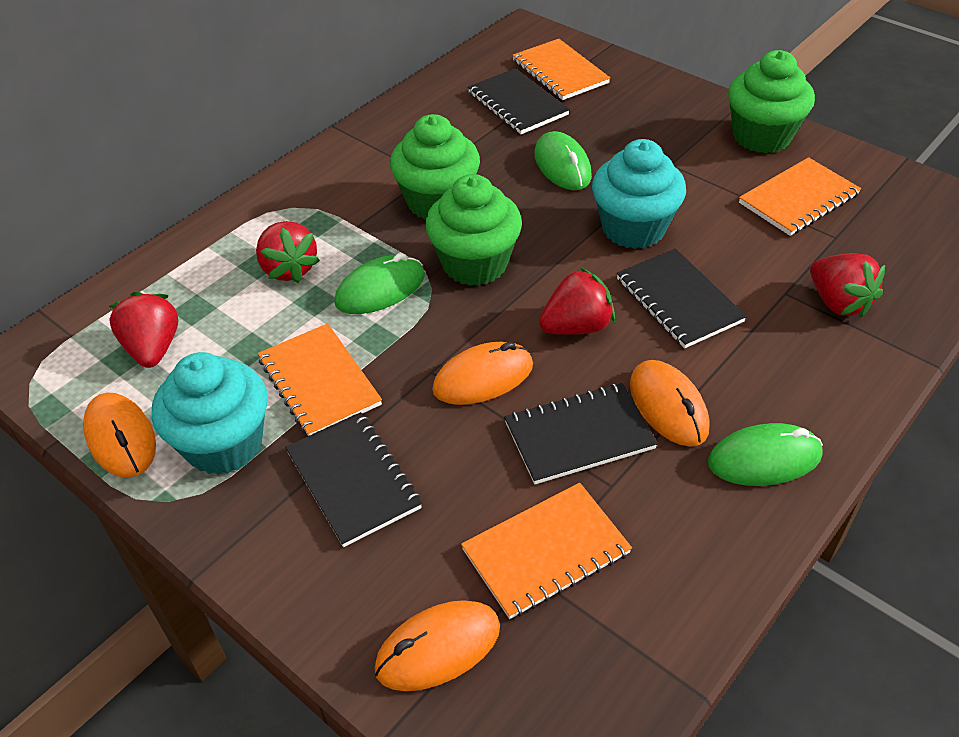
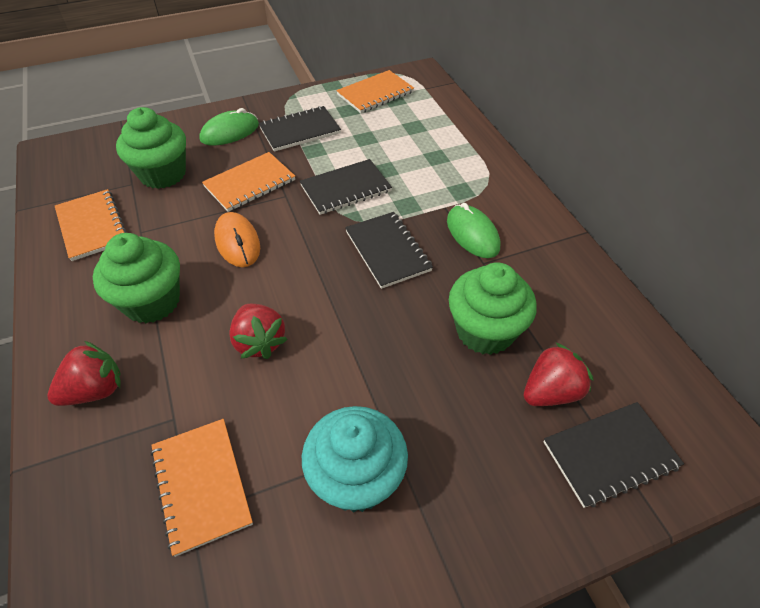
green mouse: 3 -> 2
orange mouse: 4 -> 1
red strawberry: 4 -> 3
turquoise cupcake: 2 -> 1

